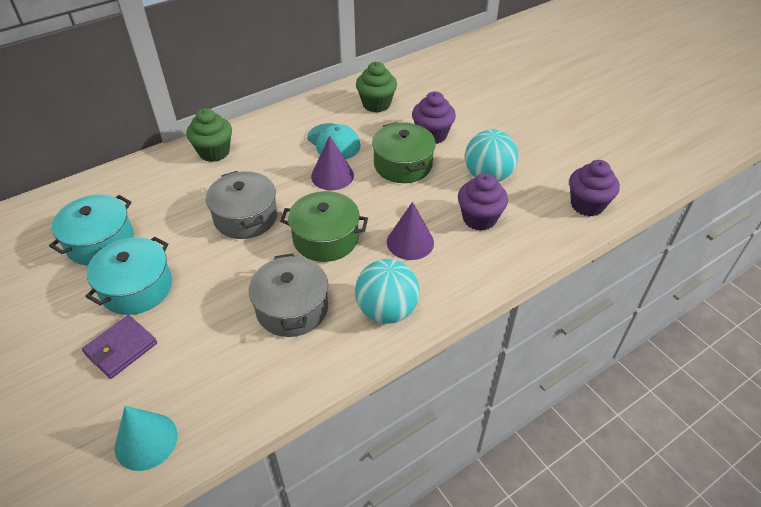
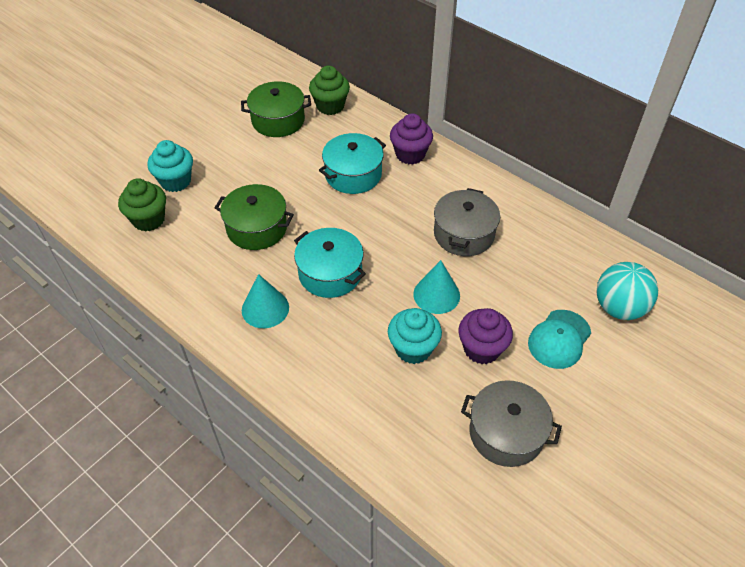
purple cone: 2 -> 0
purple cupcake: 3 -> 2
purple wallet: 1 -> 0
turquoise ball: 2 -> 1
turquoise cone: 1 -> 2
turquoise cupcake: 0 -> 2

